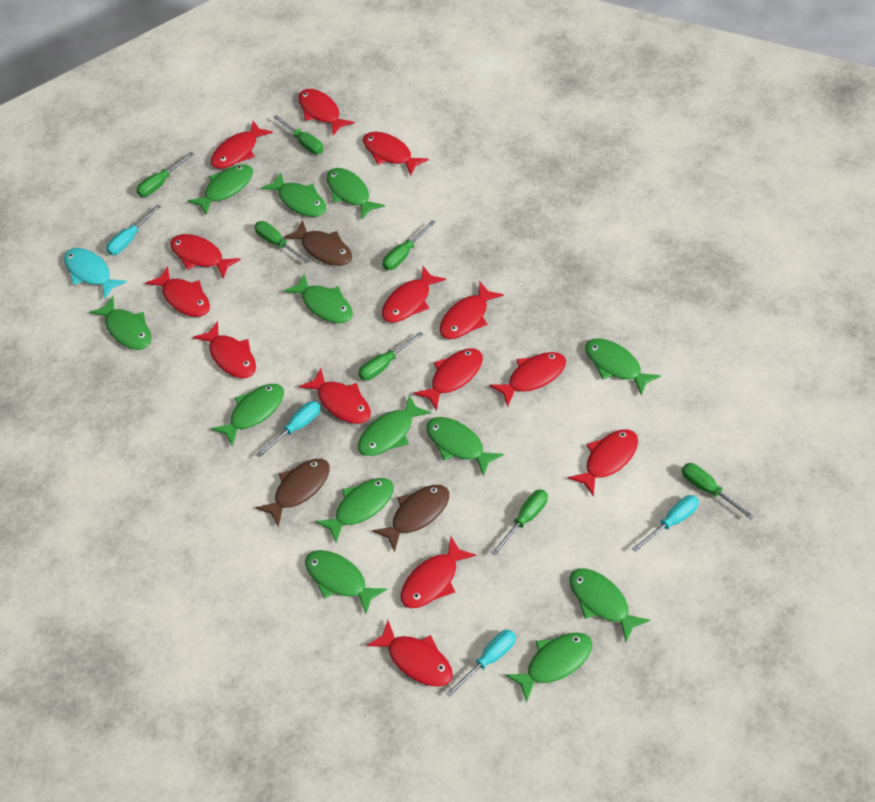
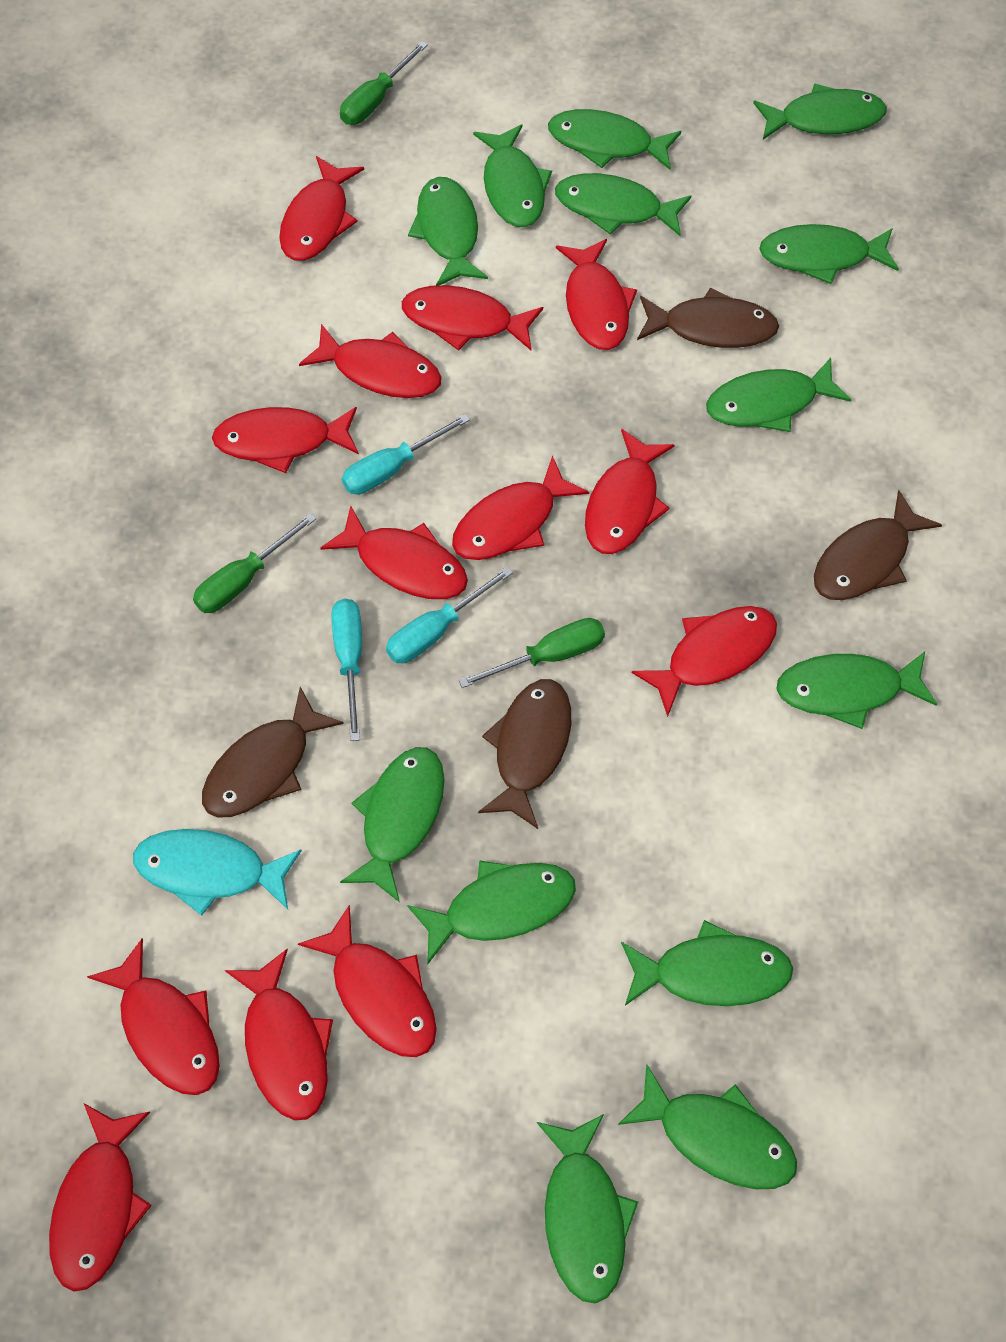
brown fish: 3 -> 4
green screwdriver: 7 -> 3
red fish: 14 -> 13
turquoise screwdriver: 4 -> 3

